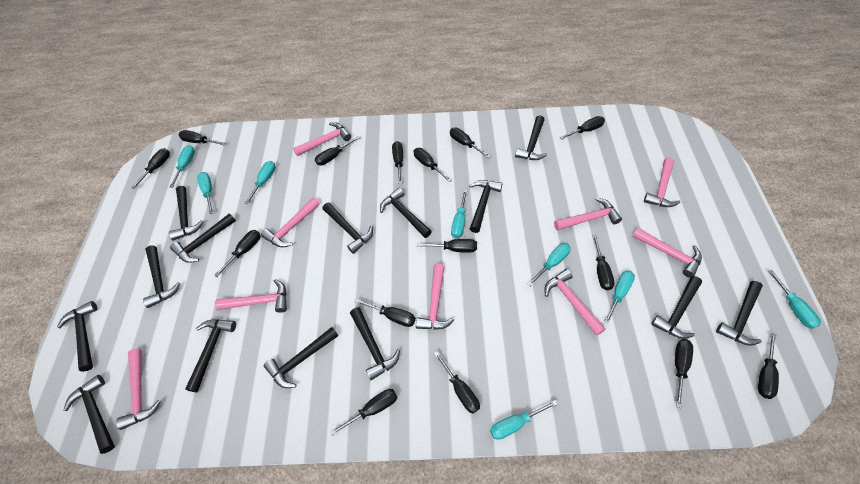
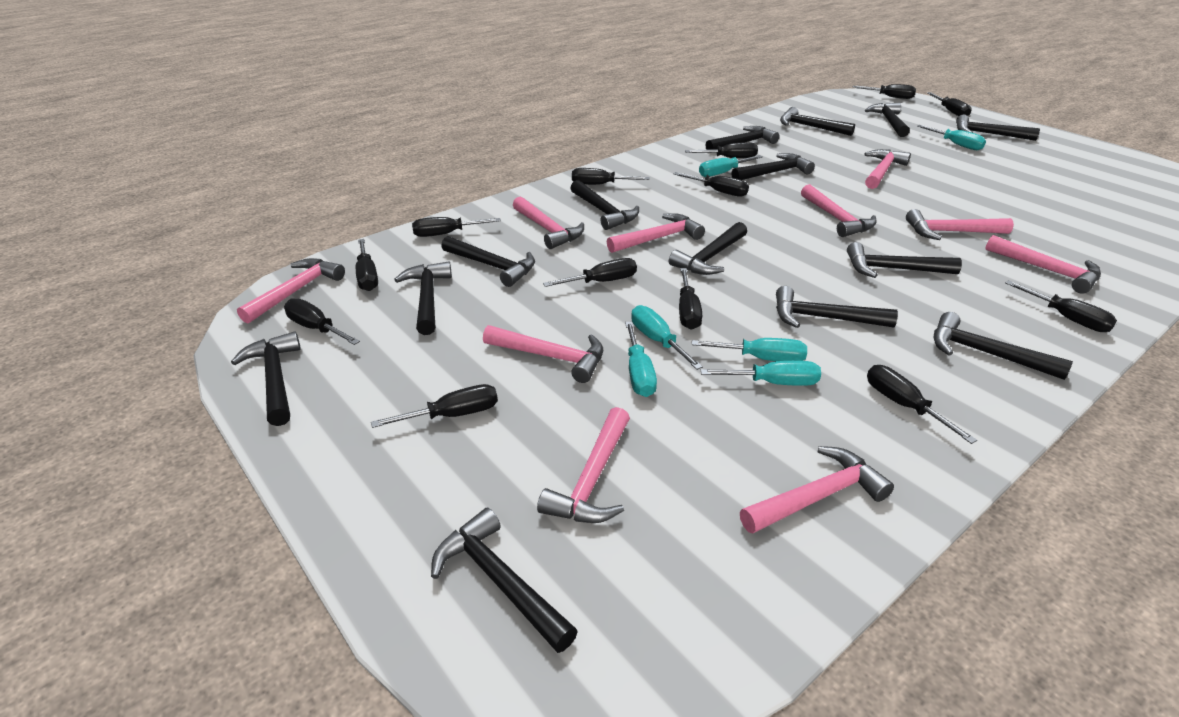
black screwdriver: 15 -> 13
pink hammer: 9 -> 10
turquoise screwdriver: 8 -> 6

